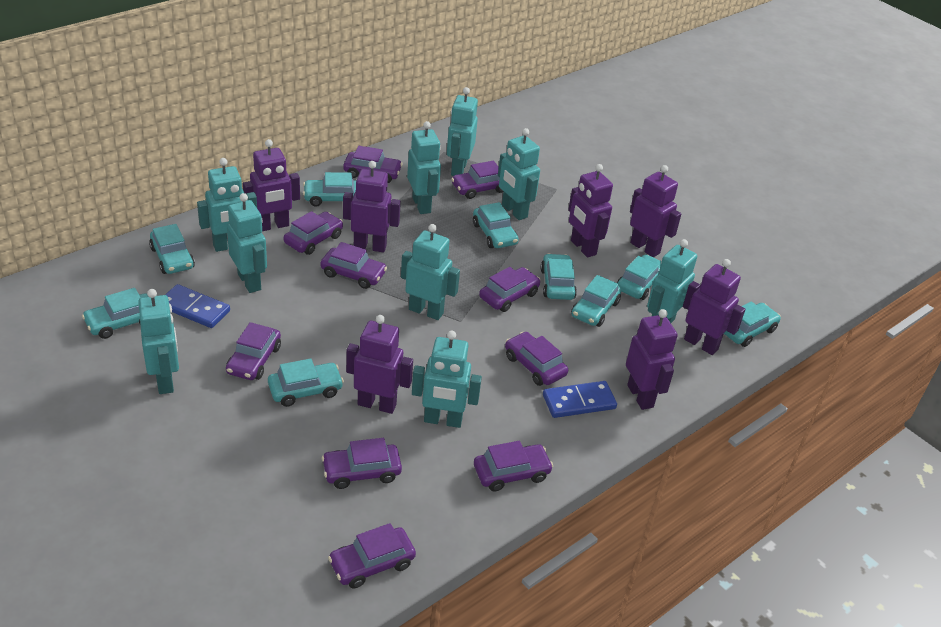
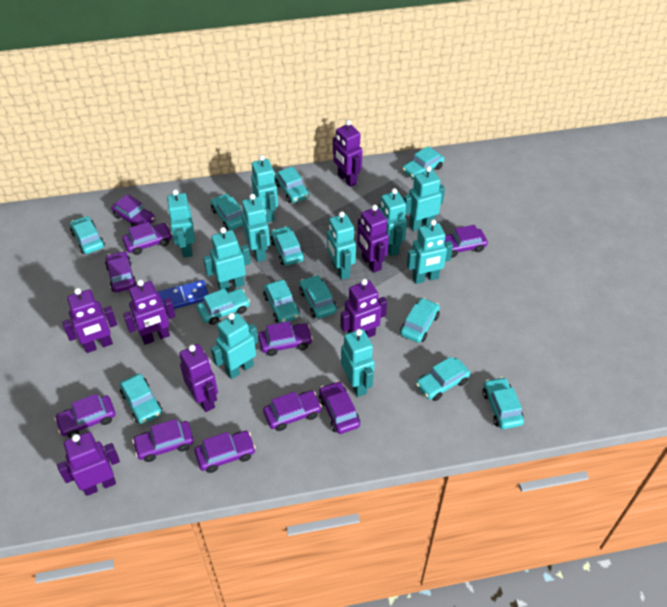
blue domino: 2 -> 1
turquoise car: 9 -> 12
turquoise robot: 9 -> 10

